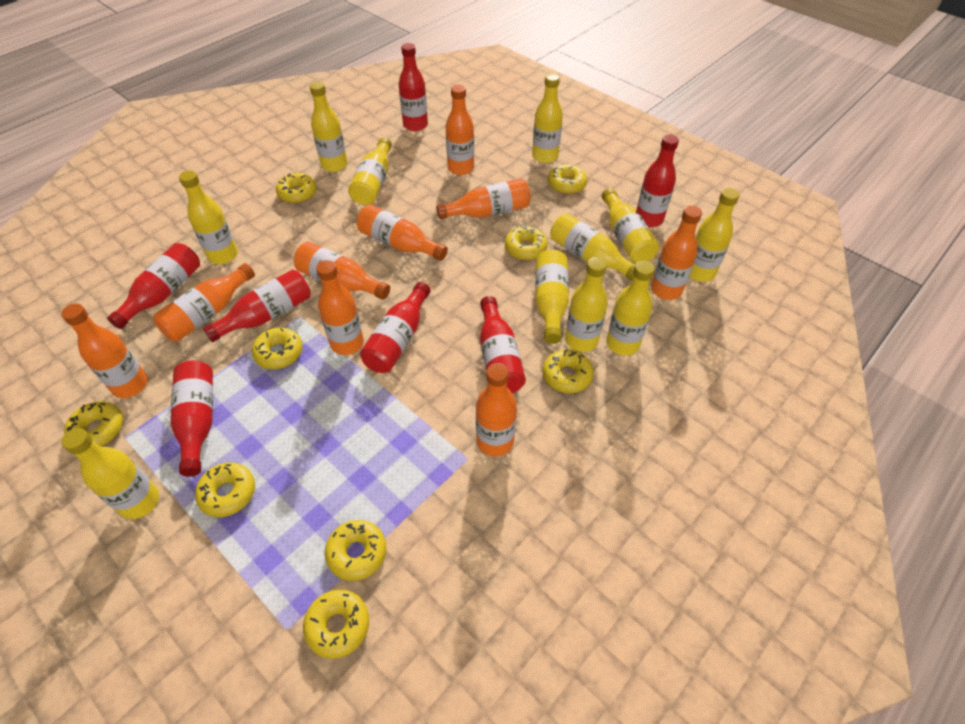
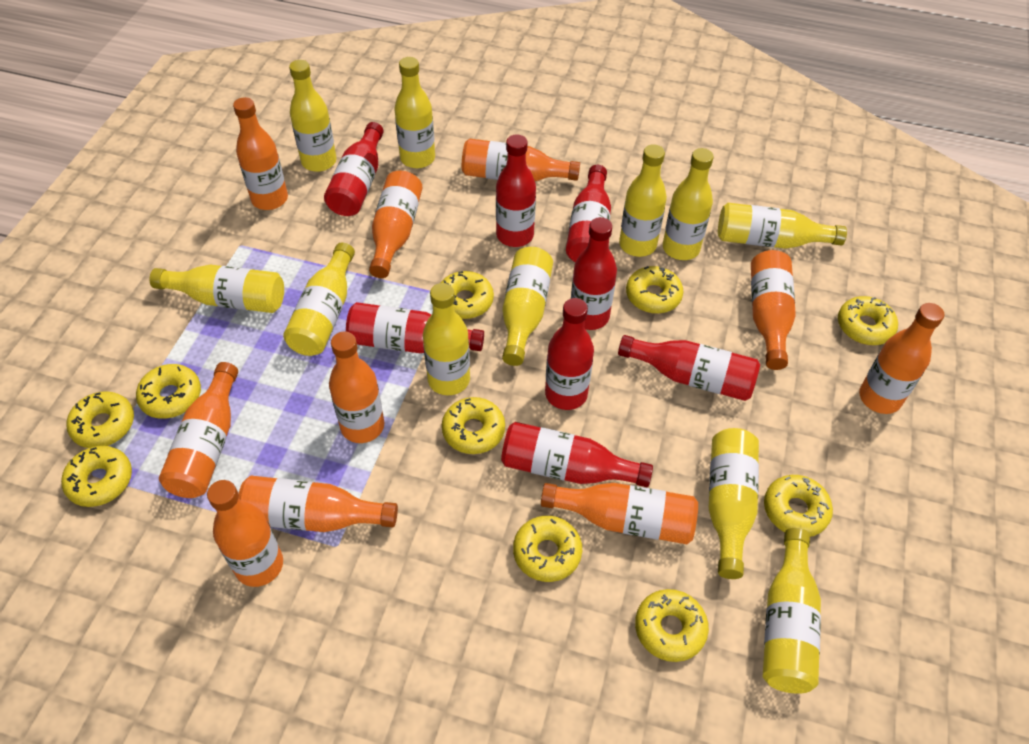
orange bottle: 9 -> 10
red bottle: 7 -> 8
yellow donut: 9 -> 10

